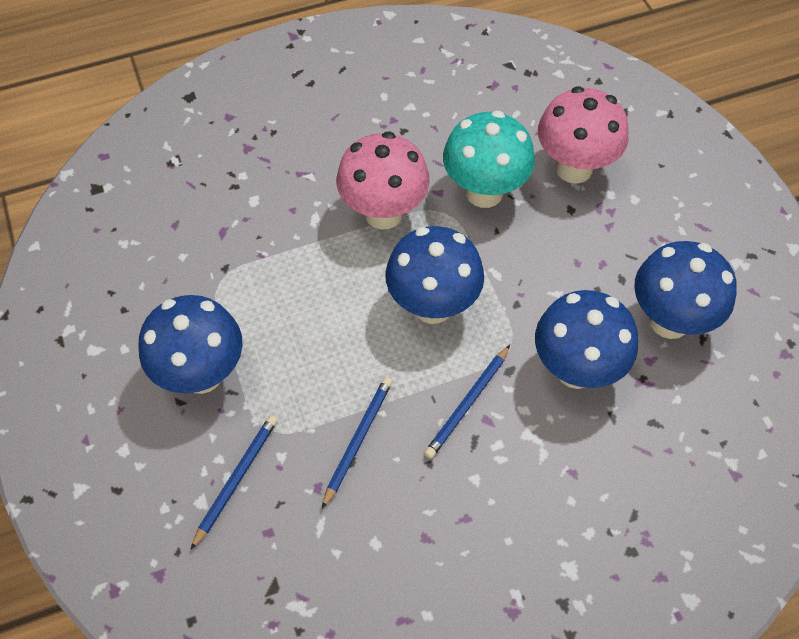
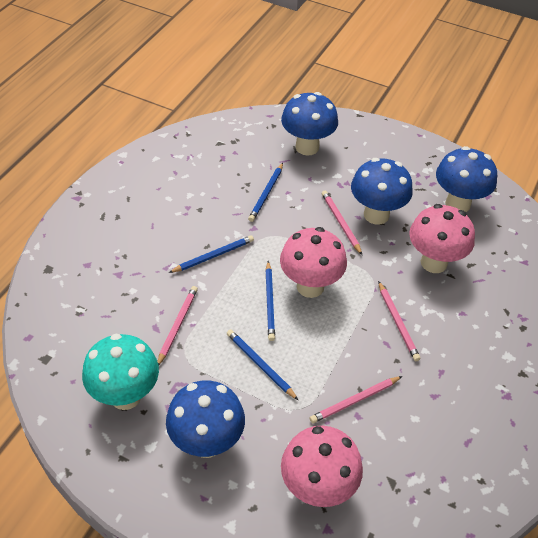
blue pencil: 3 -> 4
pink mushroom: 2 -> 3
pink pencil: 0 -> 4

